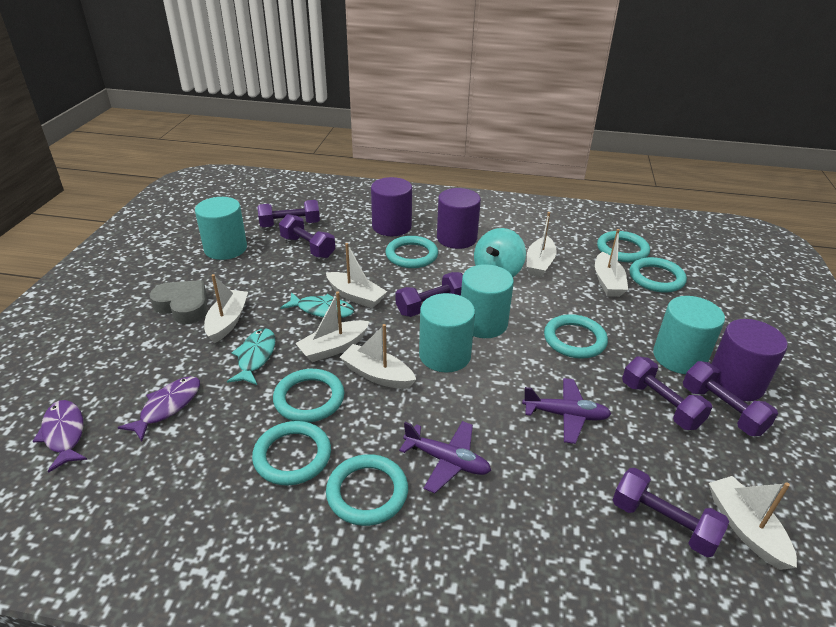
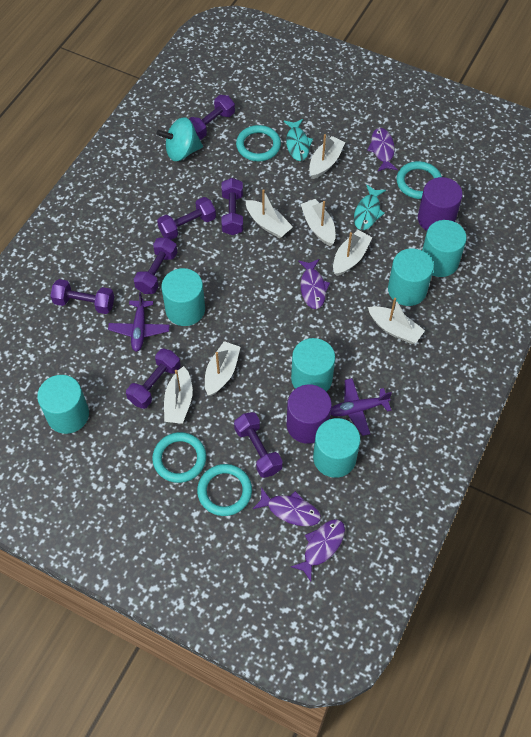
grey heart: 1 -> 0
purple cylinder: 3 -> 2
purple dumbbell: 6 -> 7
purple fish: 2 -> 4
turquoise cylinder: 4 -> 6
turquoise ring: 7 -> 4

